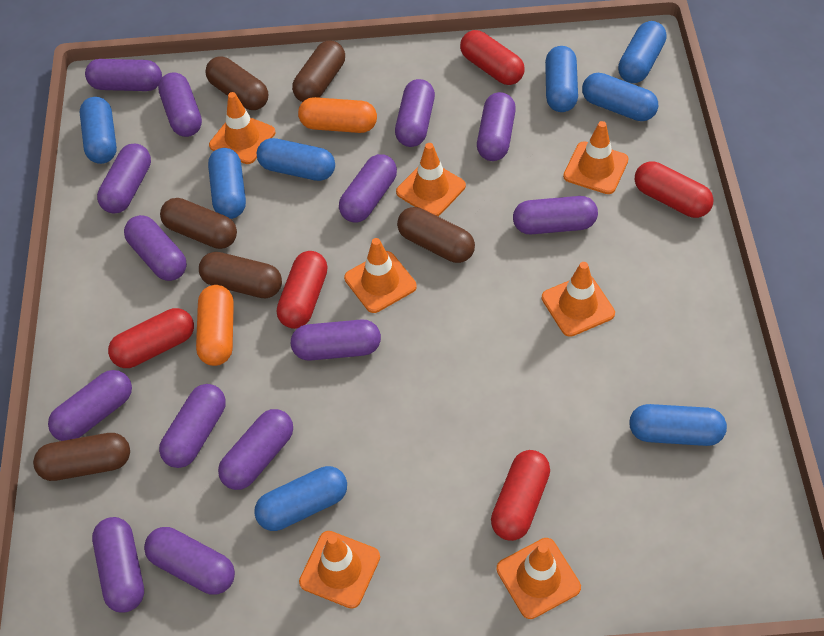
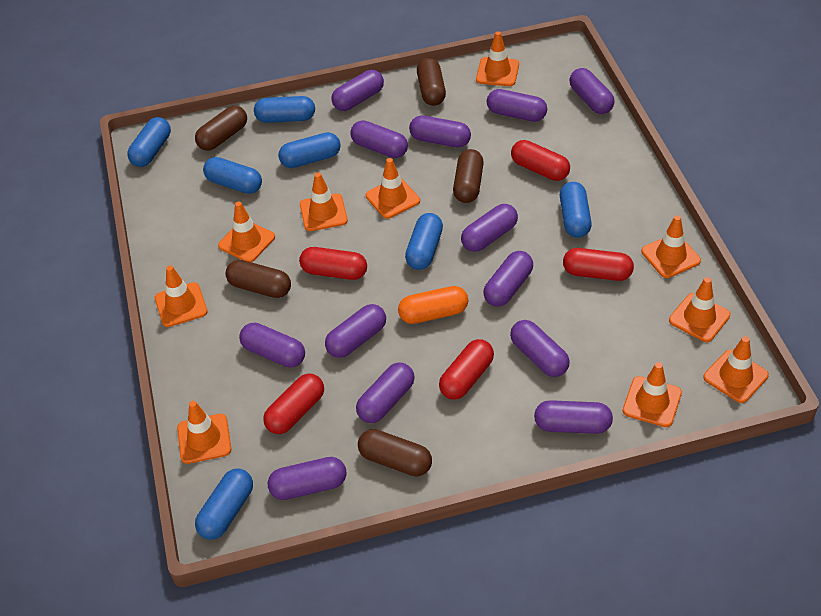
blue capsule: 8 -> 7
brown capsule: 6 -> 5
orange capsule: 2 -> 1
orange traffic cone: 7 -> 10
purple capsule: 14 -> 13

